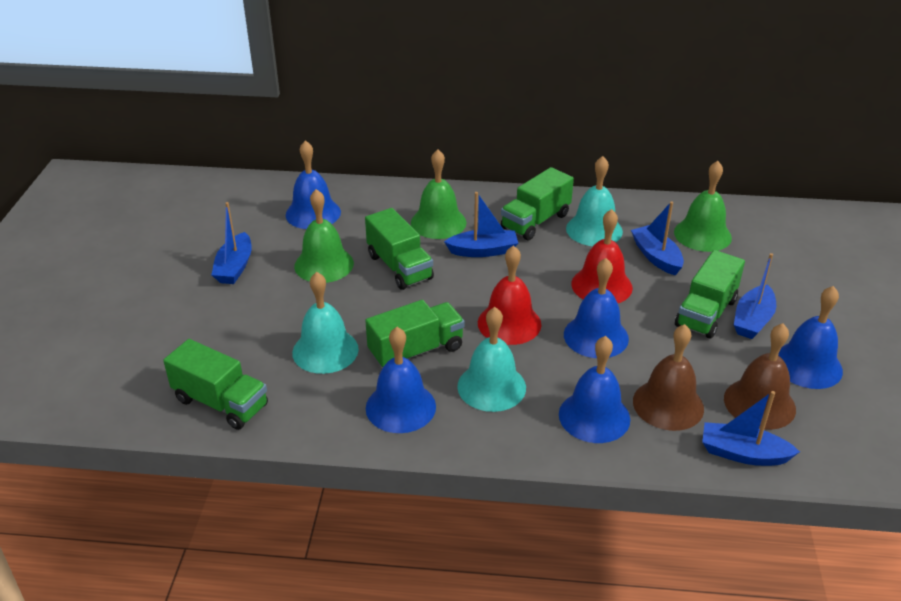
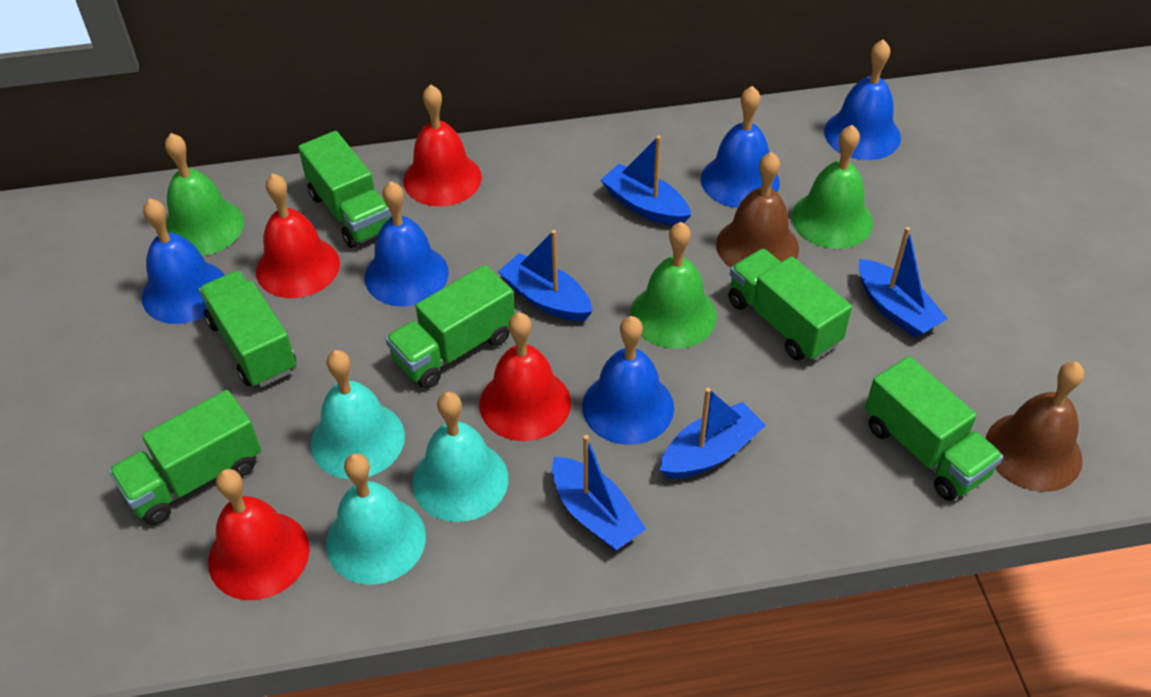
green truck: 5 -> 6
red bell: 2 -> 4

